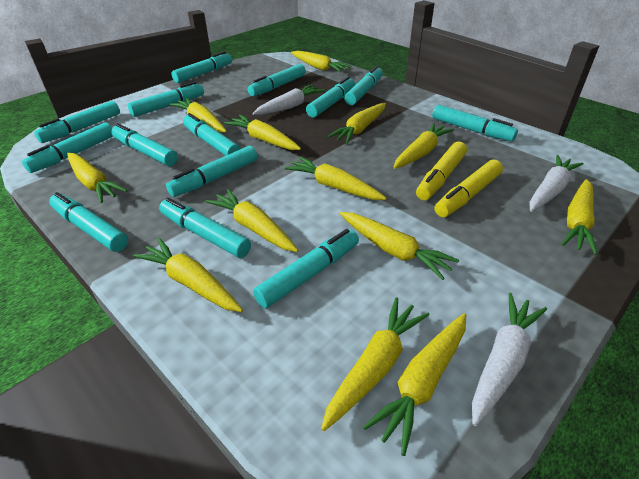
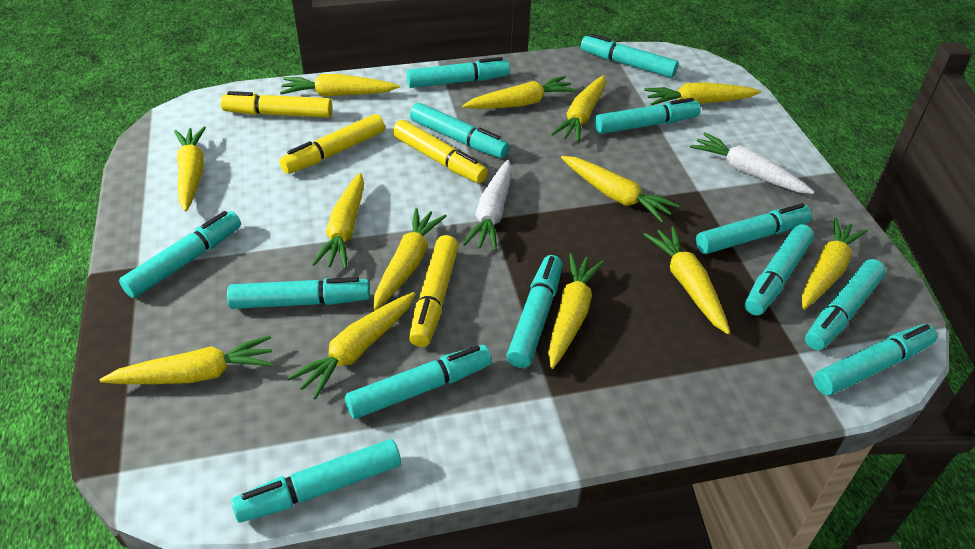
turquoise marker: 14 -> 13
white carrot: 3 -> 2
yellow marker: 2 -> 4

